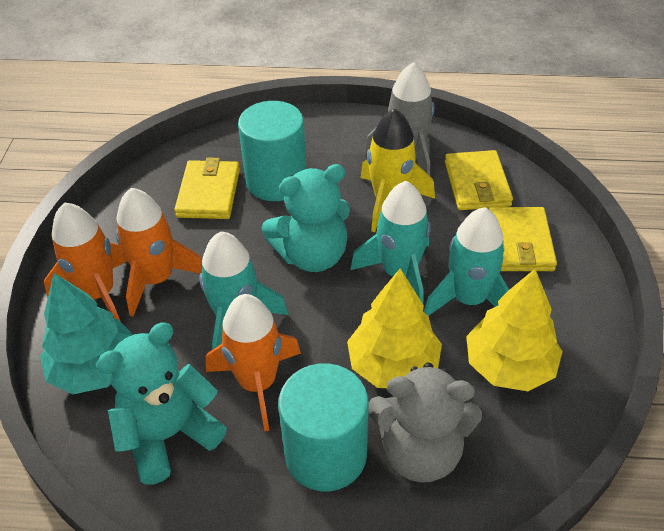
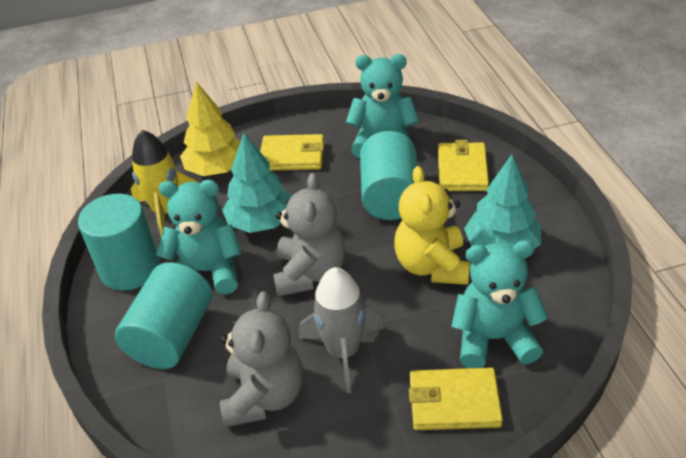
grey teddy bear: 1 -> 2
orange rocket: 3 -> 0
turquoise cylinder: 2 -> 3
turquoise rocket: 3 -> 0
turquoise teddy bear: 2 -> 3
turquoise tree: 1 -> 2
yellow teddy bear: 0 -> 1
yellow tree: 2 -> 1

